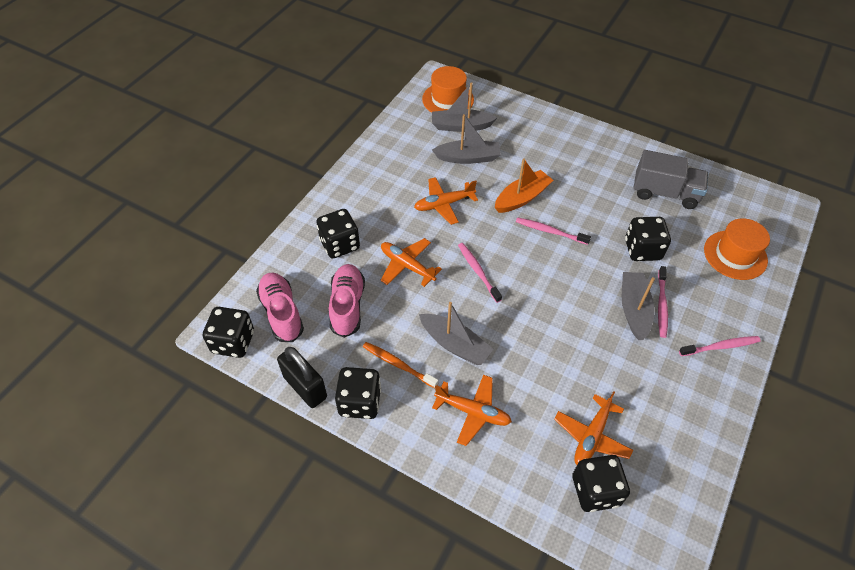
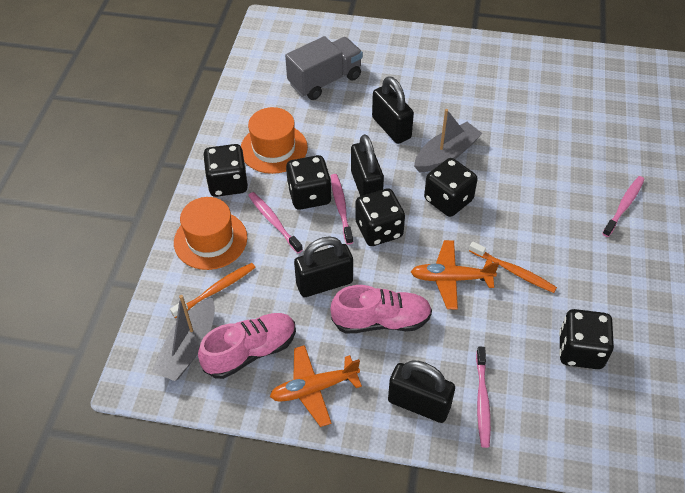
black padlock: 1 -> 4
grey boat: 4 -> 2
orange boat: 1 -> 0
orange plane: 4 -> 2
orange toothbrush: 1 -> 2

